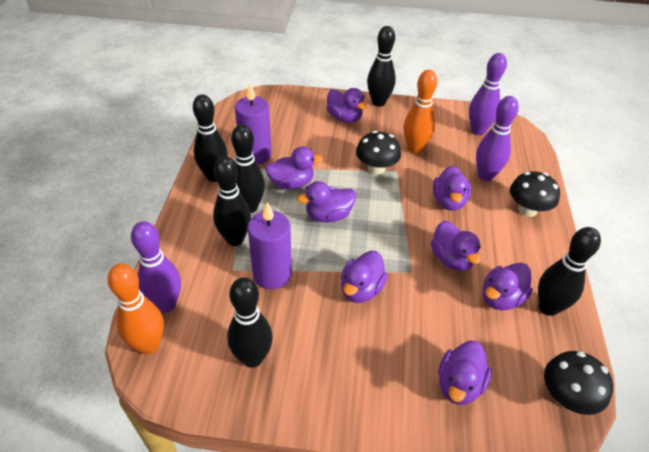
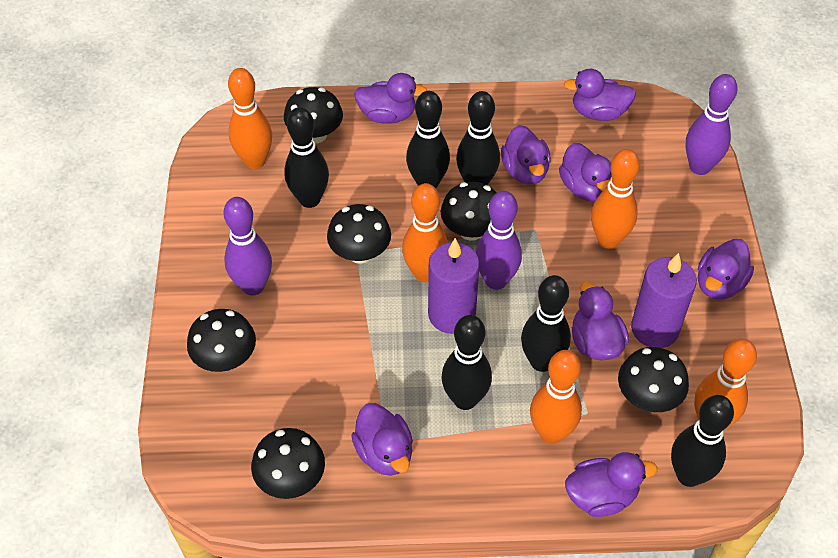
black mushroom: 3 -> 6
orange bowling pin: 2 -> 5

